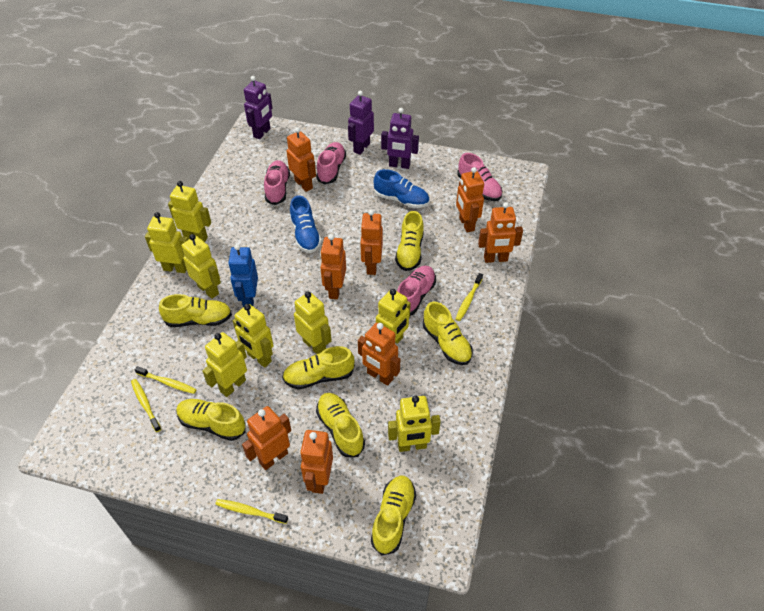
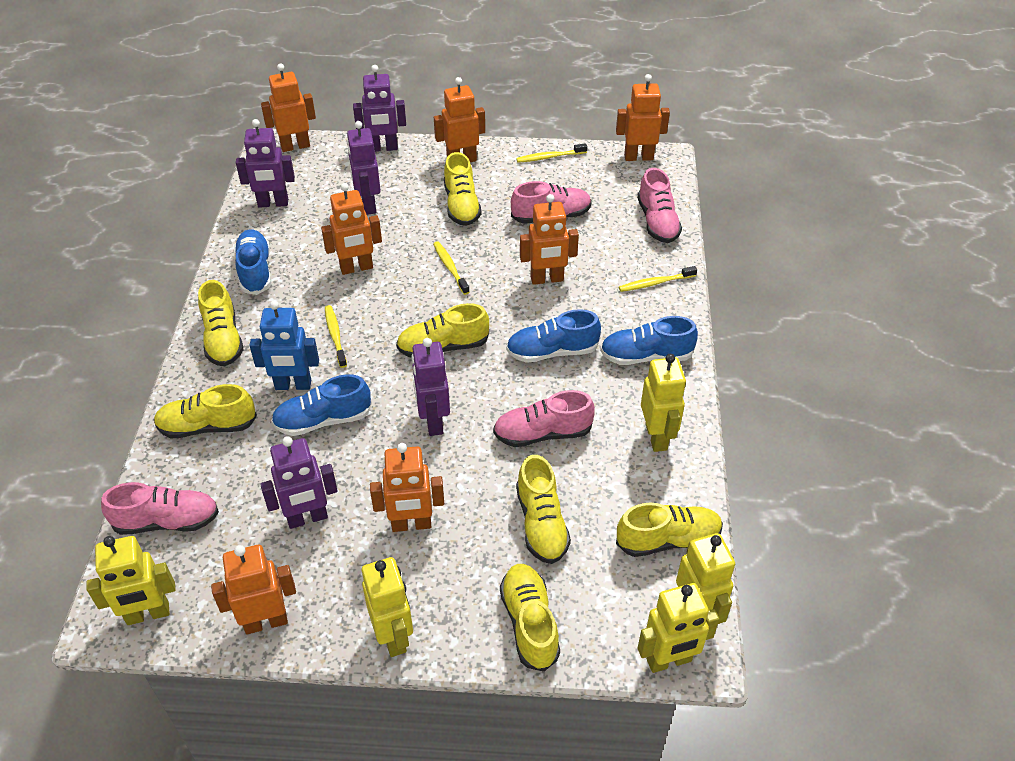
blue shoe: 2 -> 4
orange robot: 8 -> 7
purple robot: 3 -> 5
yellow robot: 8 -> 5

